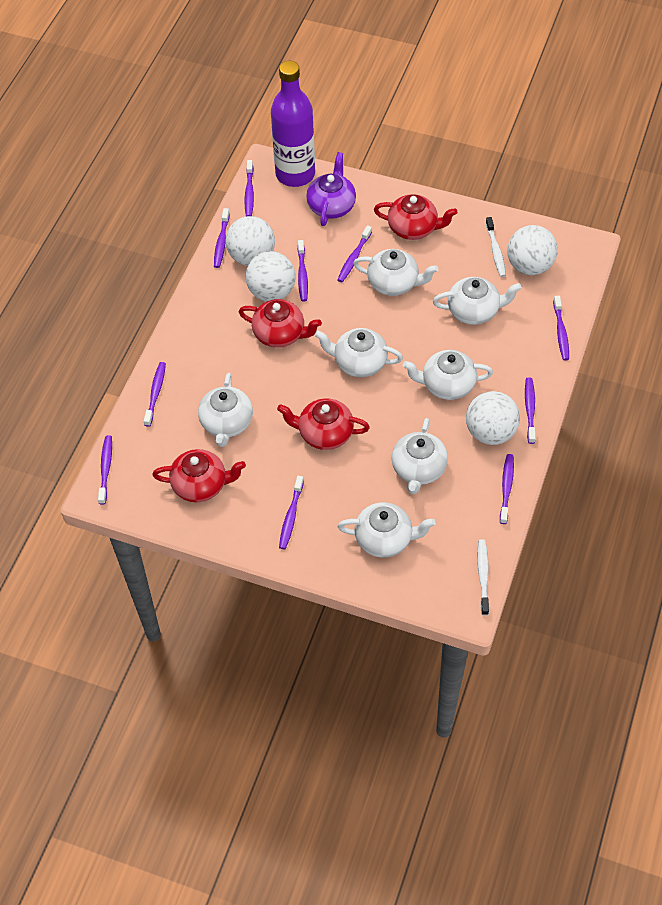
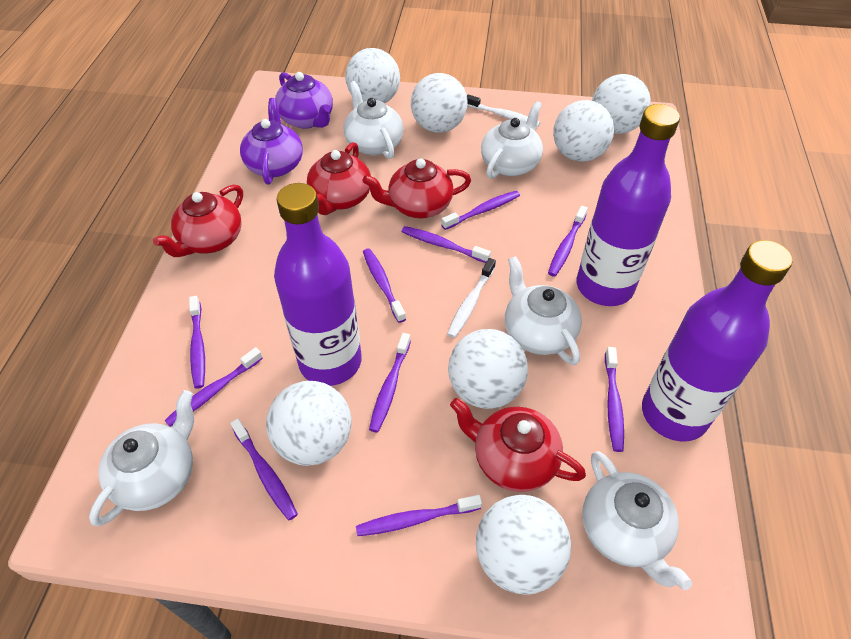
purple bottle: 1 -> 3
purple teapot: 1 -> 2
white ball: 4 -> 7
white teapot: 7 -> 5

